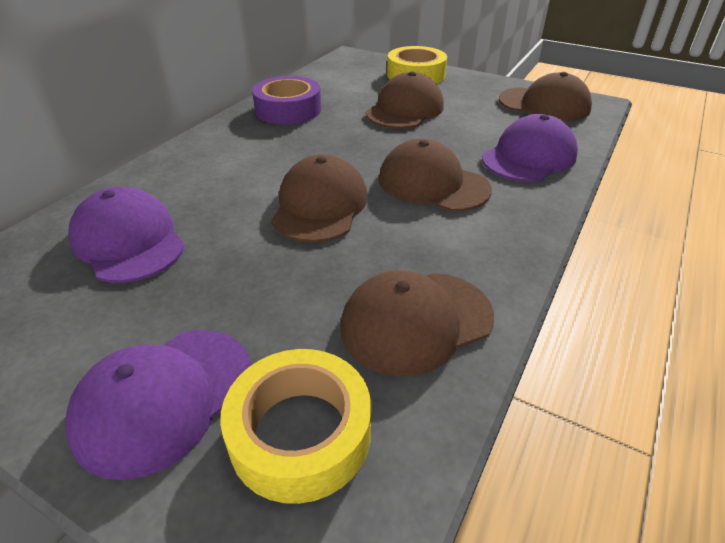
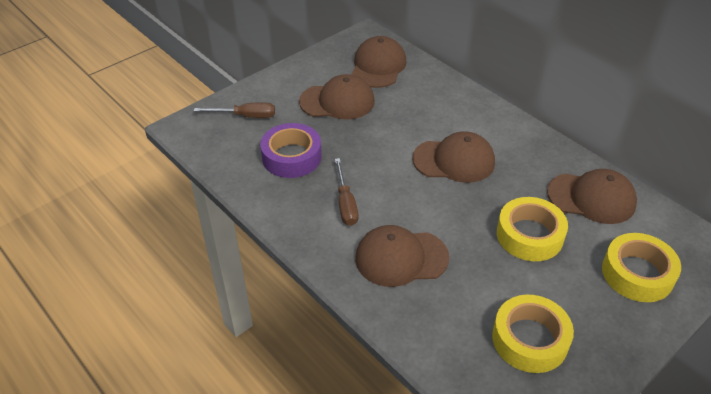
brown screwdriver: 0 -> 2
purple cap: 3 -> 0
yellow tape: 2 -> 3

